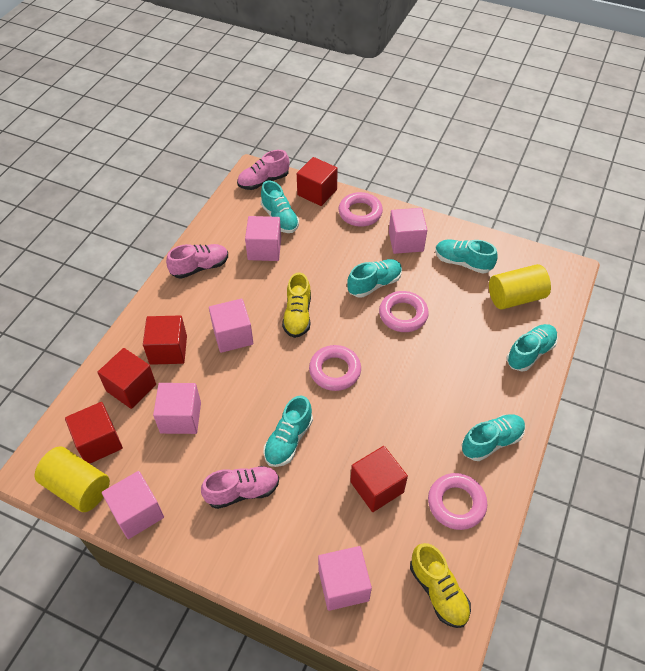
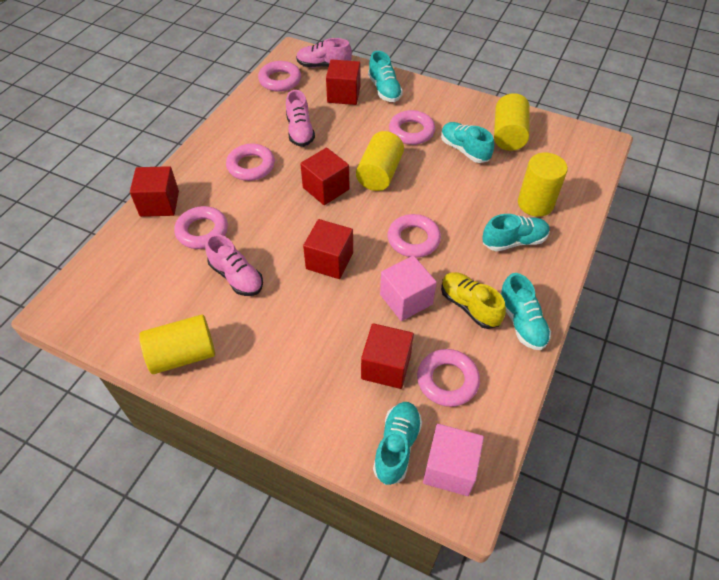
pink cube: 6 -> 2
pink ring: 4 -> 6
turquoise shoe: 6 -> 5
yellow cylinder: 2 -> 4
yellow shoe: 2 -> 1

